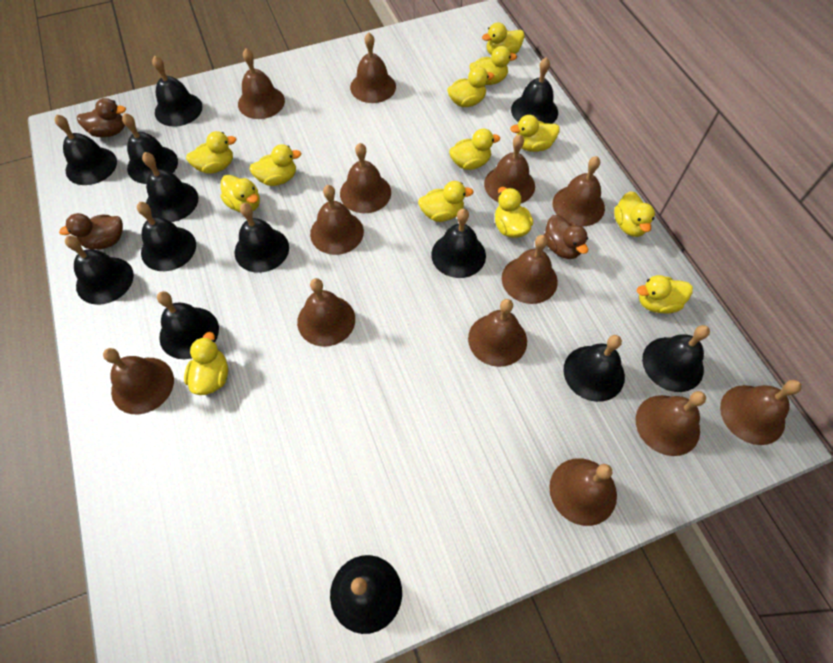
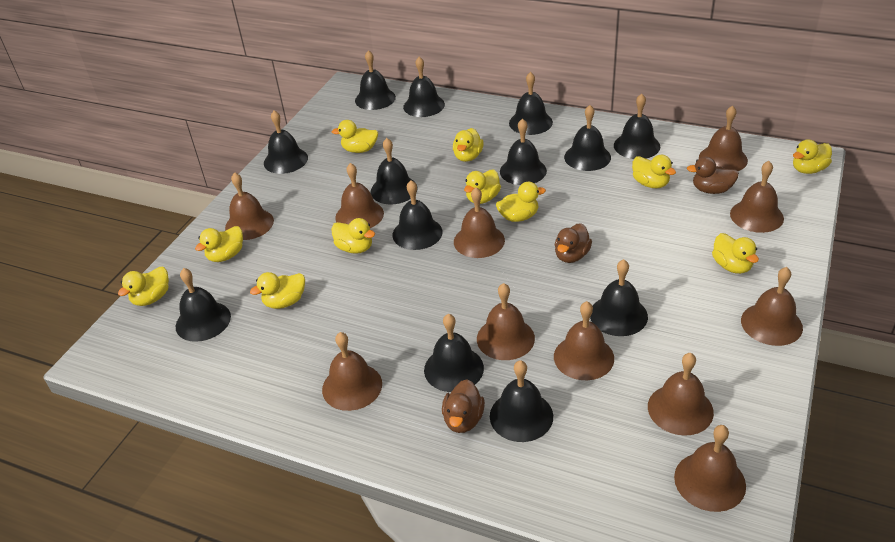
brown bell: 13 -> 11
yellow duck: 13 -> 11

